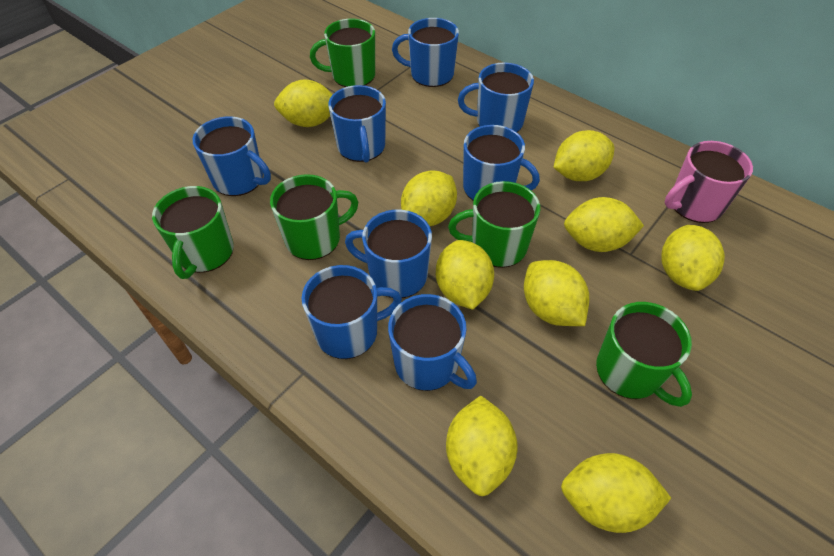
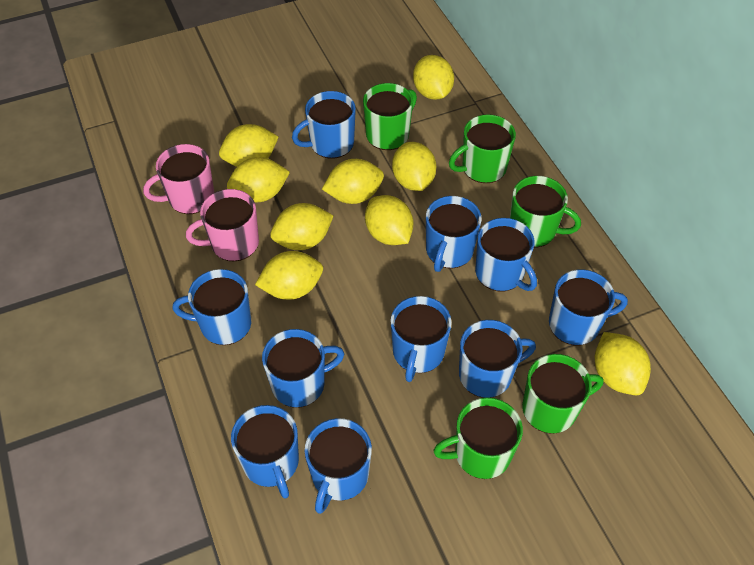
blue mug: 8 -> 10
pink mug: 1 -> 2

